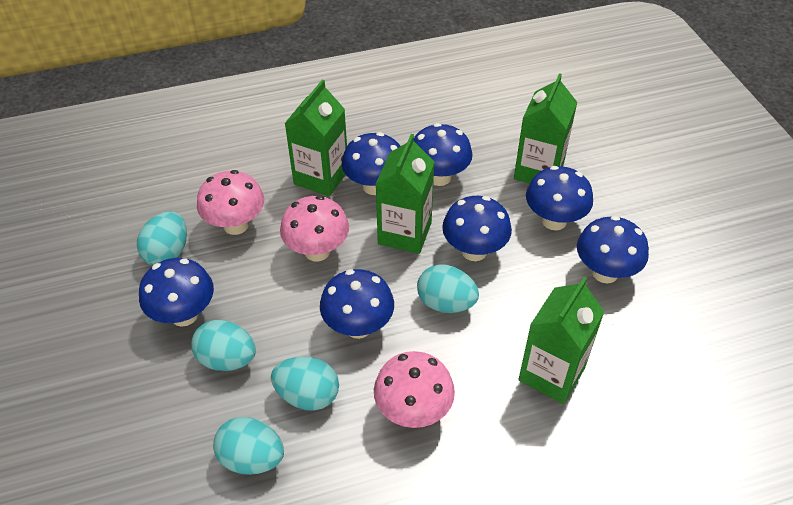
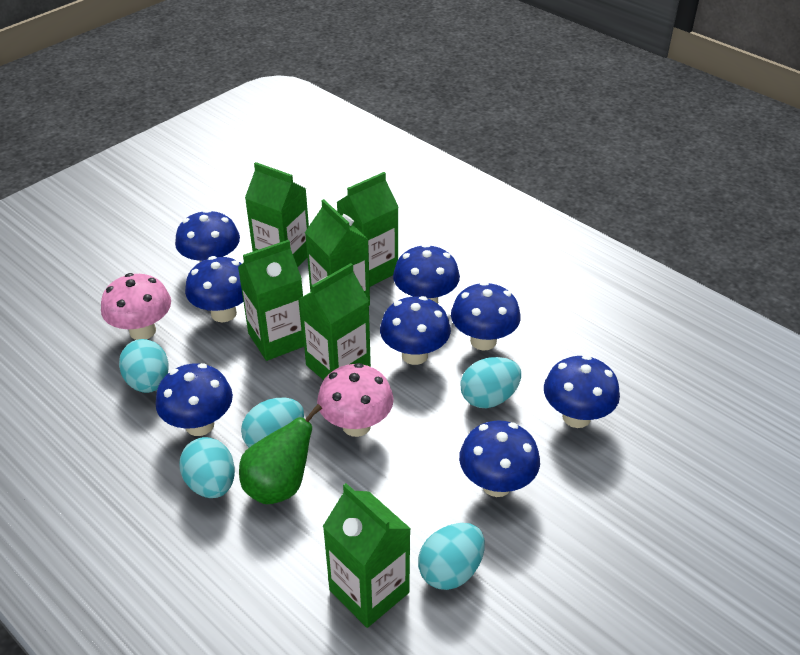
blue mushroom: 7 -> 8
green carton: 4 -> 6
green pear: 0 -> 1
pink mushroom: 3 -> 2

